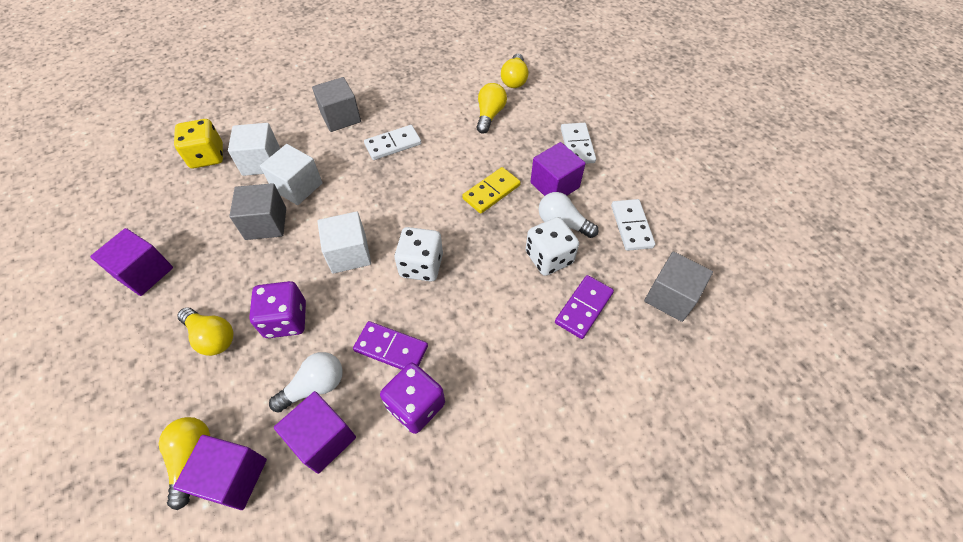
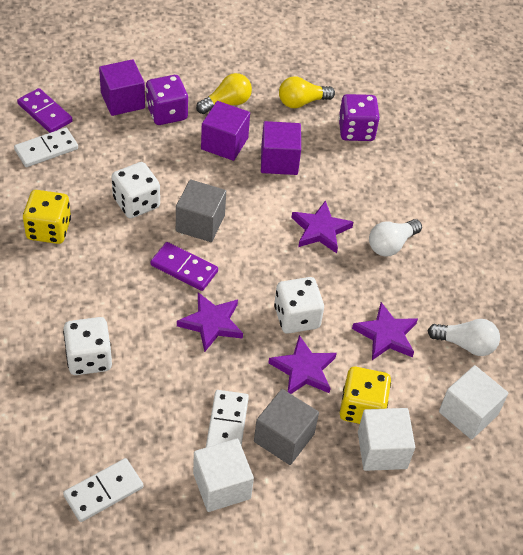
grey cube: 3 -> 2
purple cube: 4 -> 3
purple star: 0 -> 4
white dice: 2 -> 3
yellow dice: 1 -> 2
yellow domino: 1 -> 0
yellow light bulb: 4 -> 2

